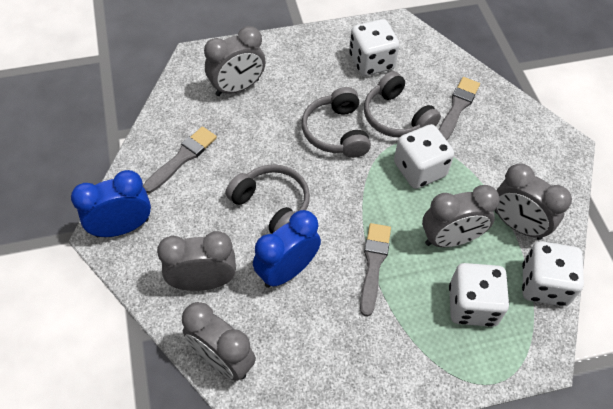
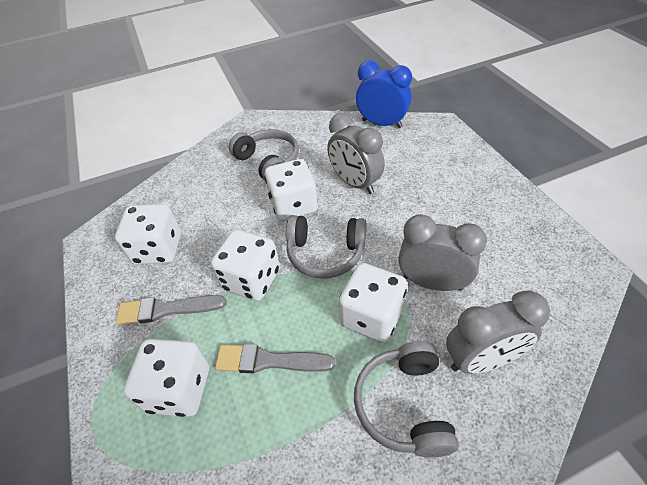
blue clock: 2 -> 1
grey brush: 3 -> 2
grey clock: 5 -> 3
white dice: 4 -> 5

